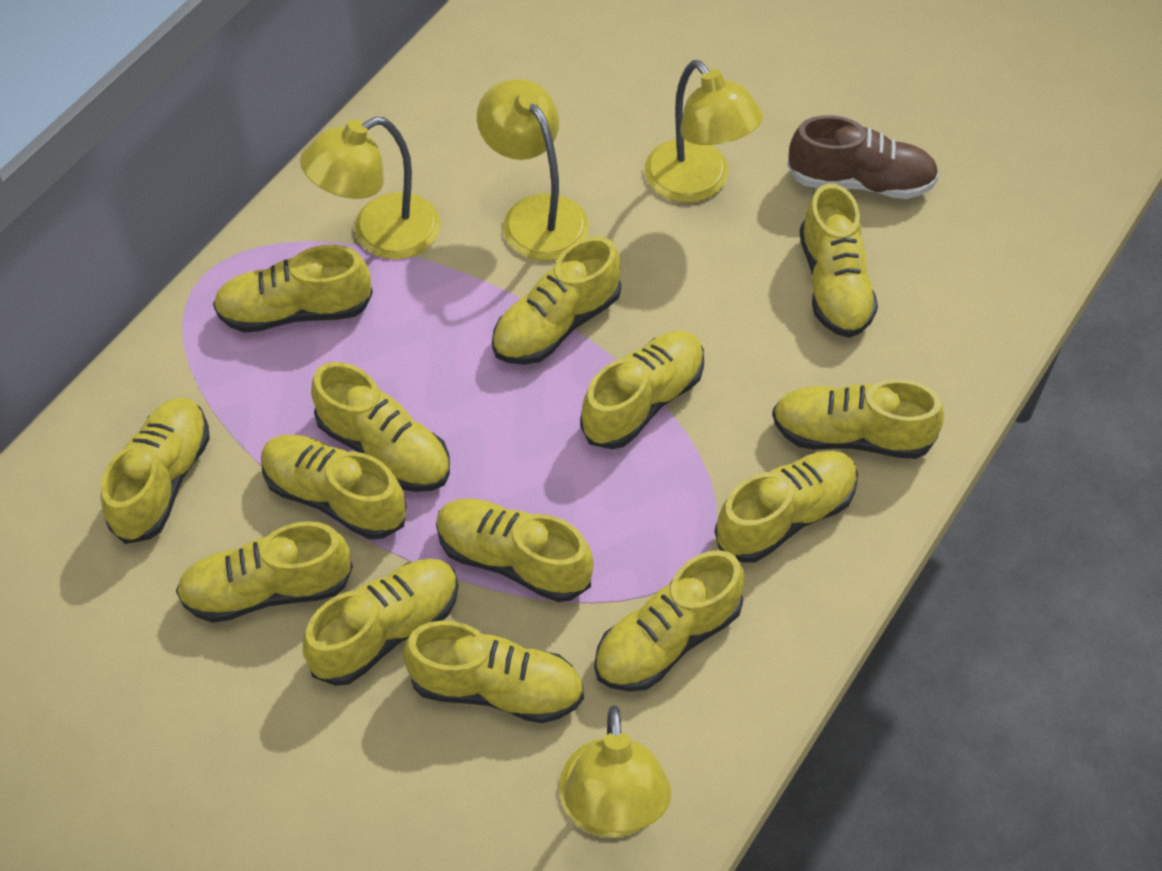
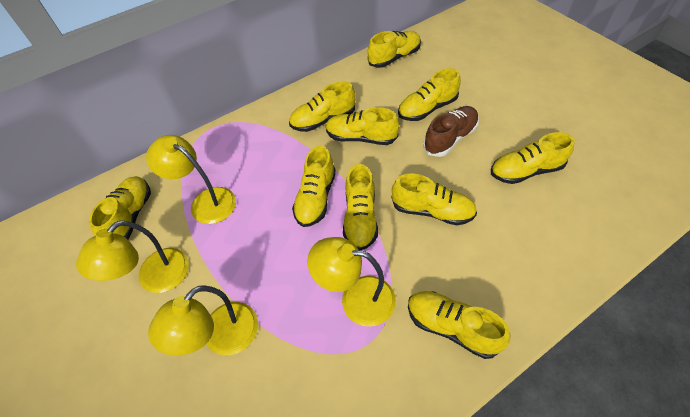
yellow shoe: 14 -> 10

